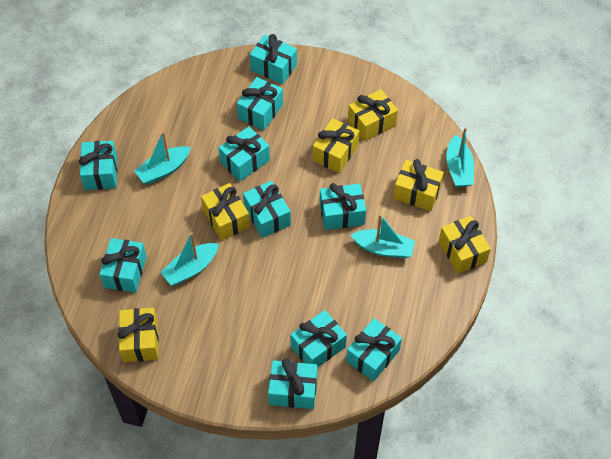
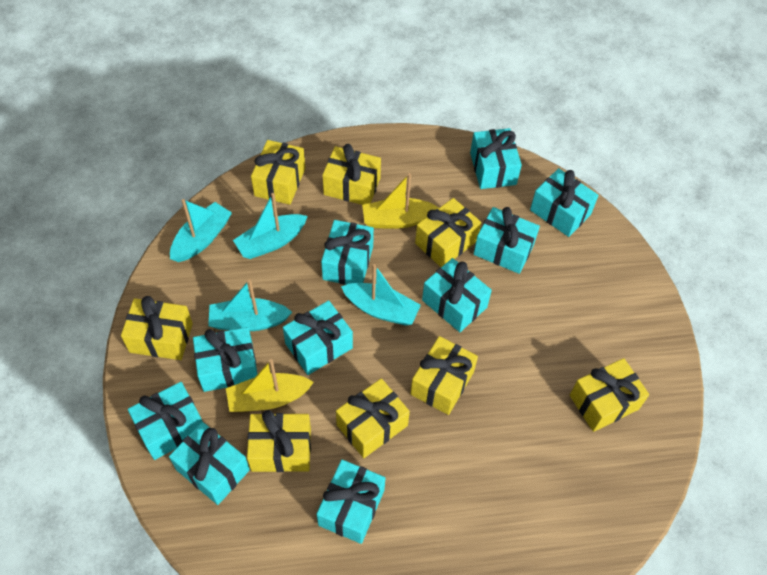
yellow boat: 0 -> 2
yellow gift: 6 -> 8

